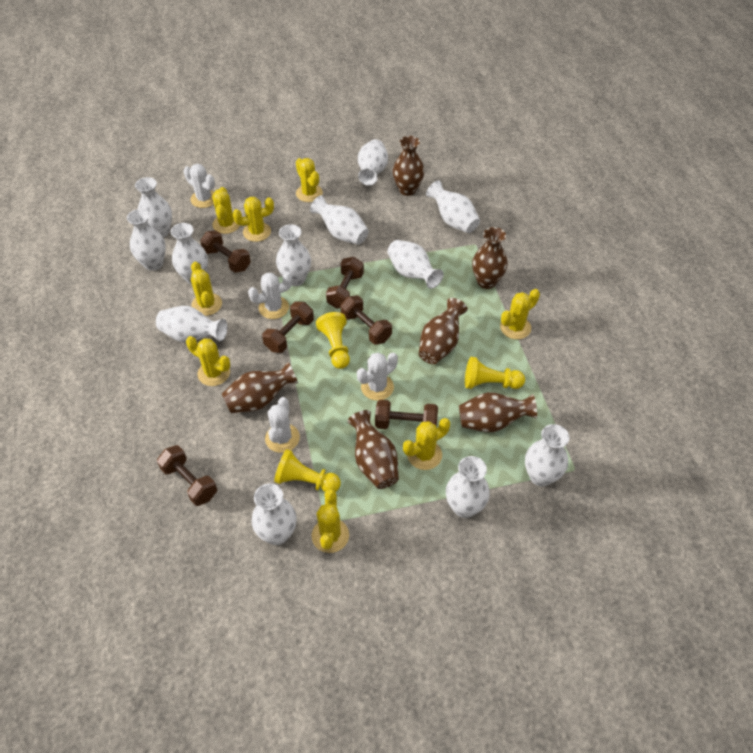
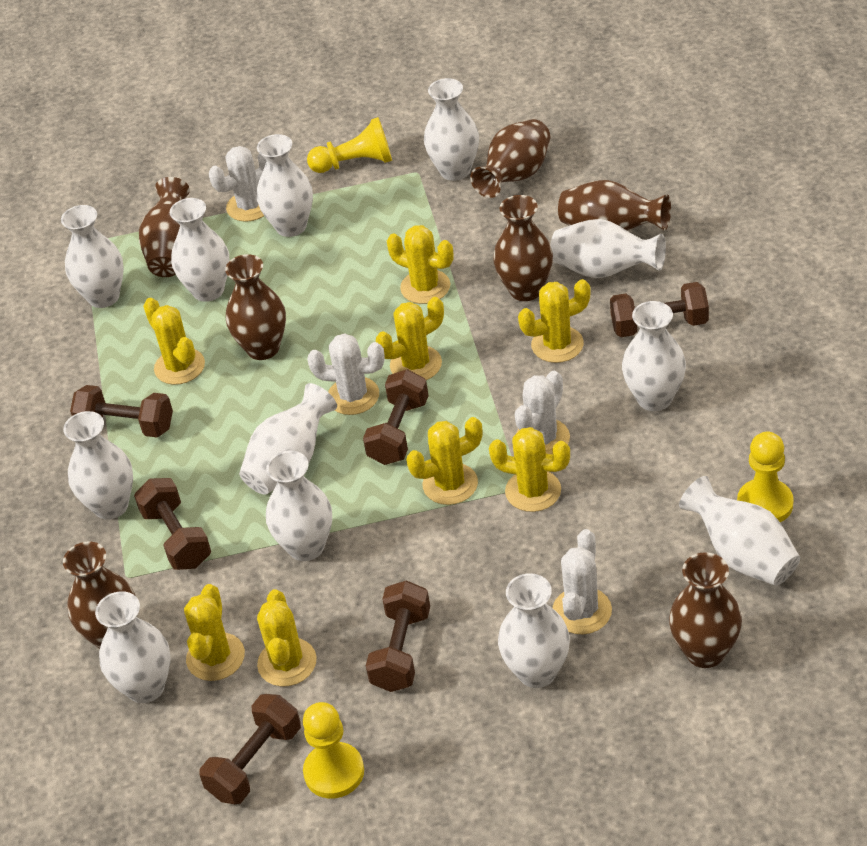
brown vase: 6 -> 7

